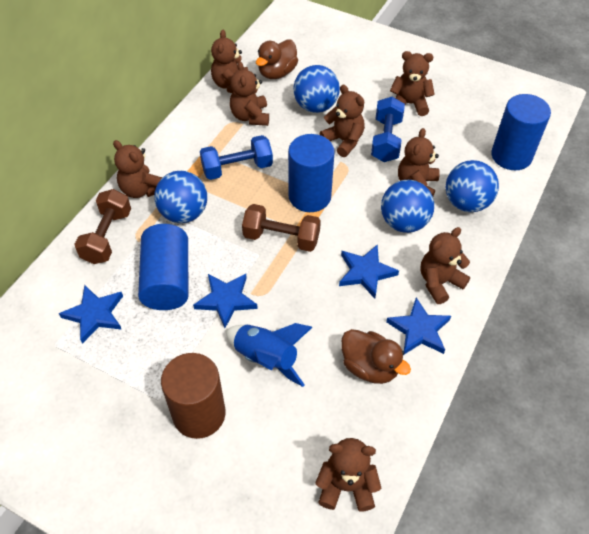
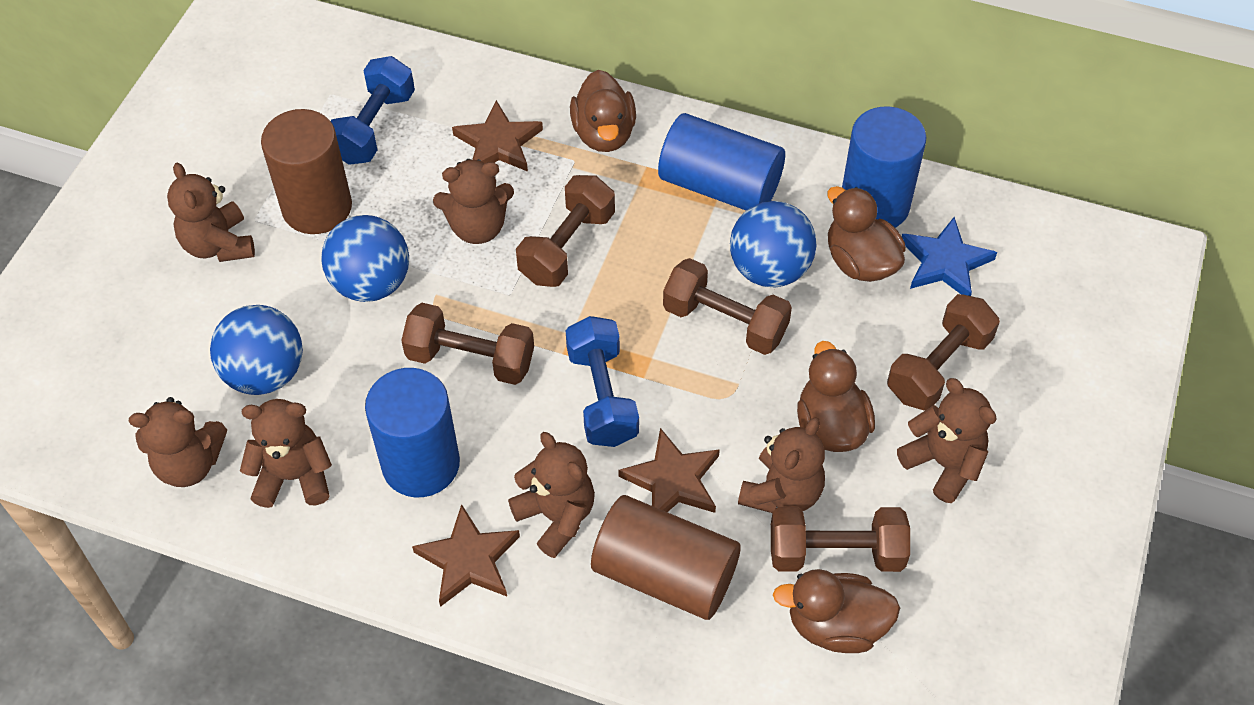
blue ball: 4 -> 3
blue rocket: 1 -> 0
blue star: 4 -> 1
brown cylinder: 1 -> 2
brown duck: 2 -> 4
brown dumbbell: 2 -> 5
brown star: 0 -> 3
brown teddy bear: 8 -> 7

